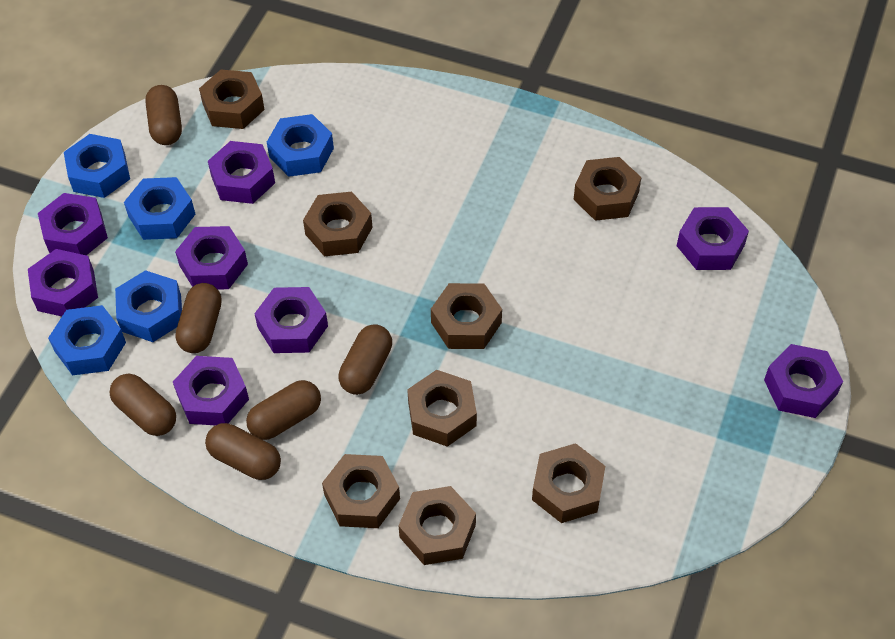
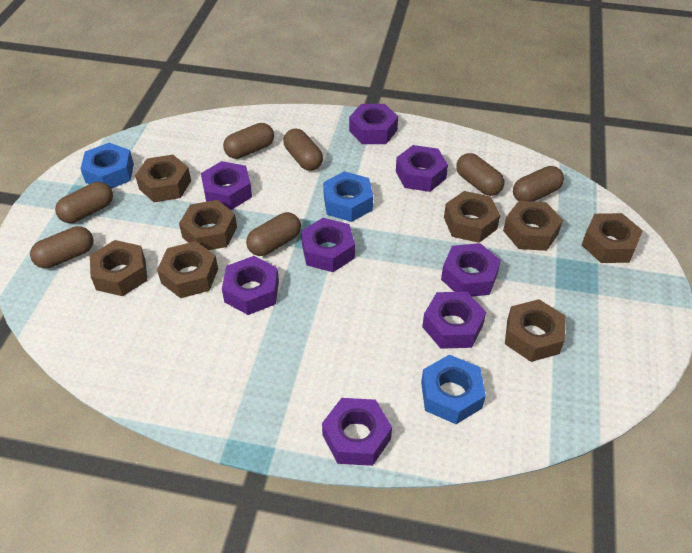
blue nut: 5 -> 3
brown capsule: 6 -> 7

